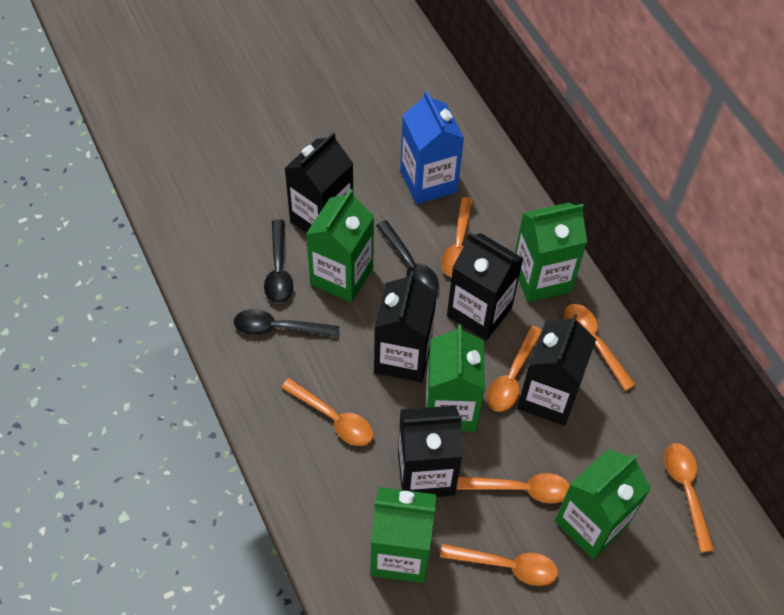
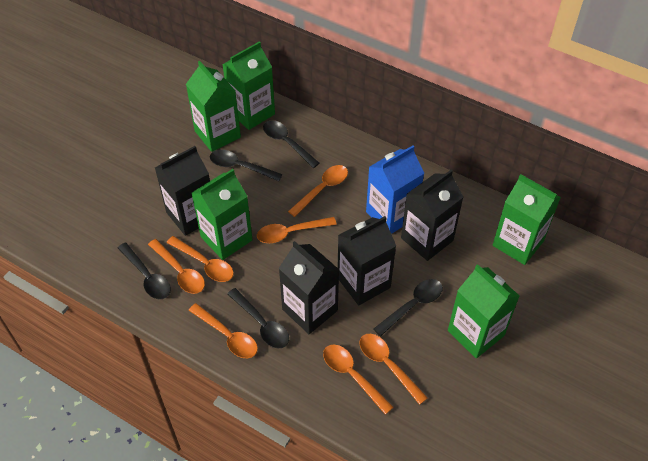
black carton: 5 -> 4
black spoon: 3 -> 5

